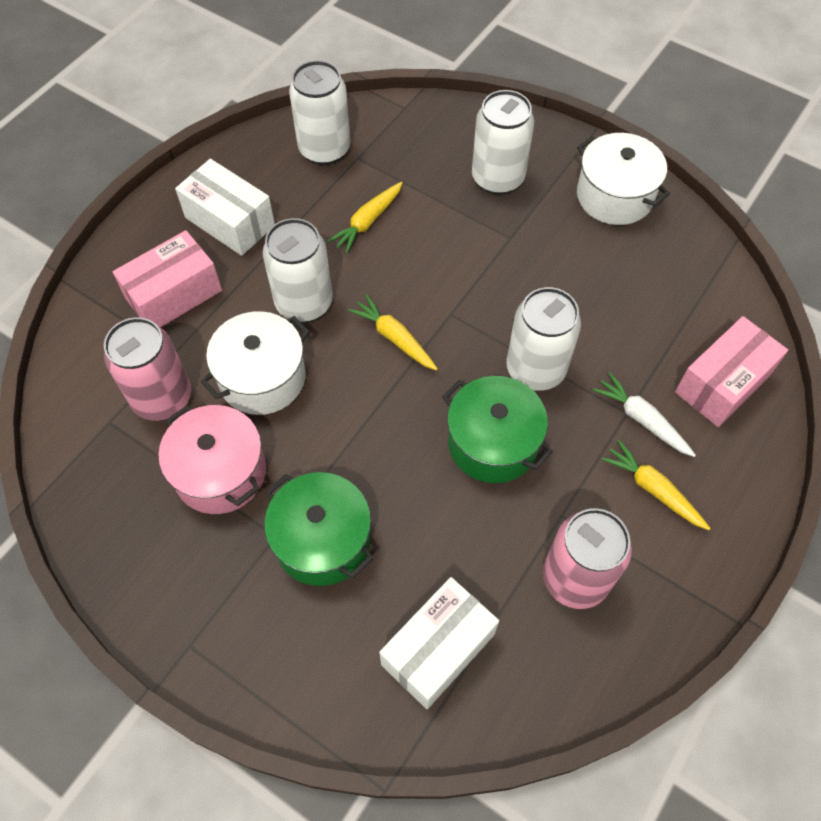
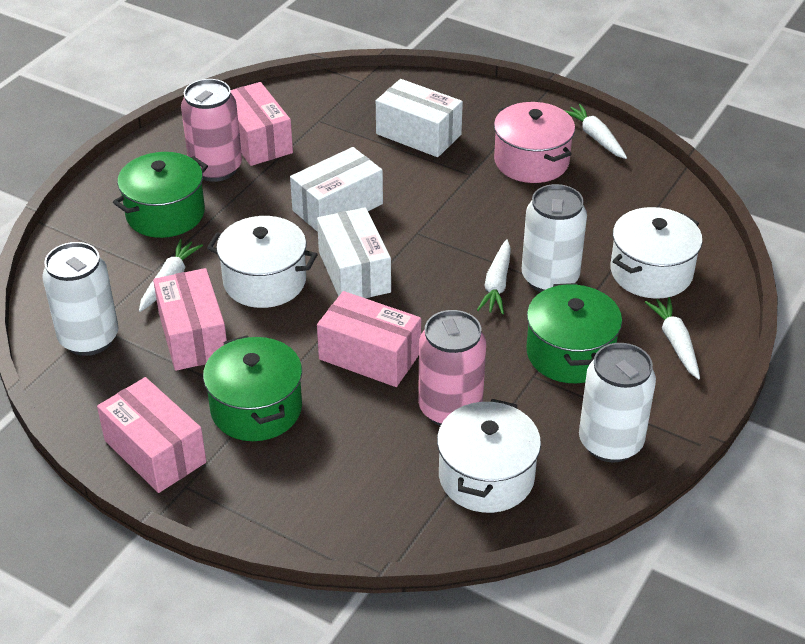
green pot: 2 -> 3
pink box: 2 -> 4
white box: 2 -> 3
white can: 4 -> 3
white carrot: 1 -> 4
white pot: 2 -> 3
yellow carrot: 3 -> 0

